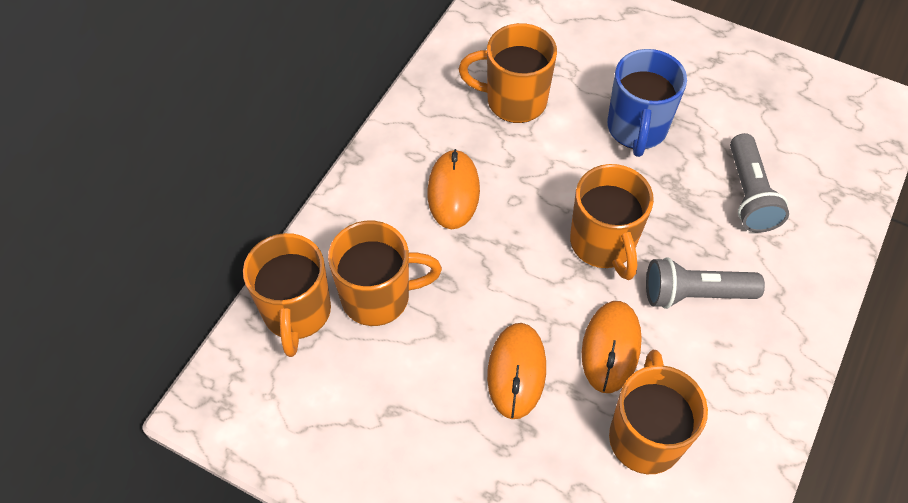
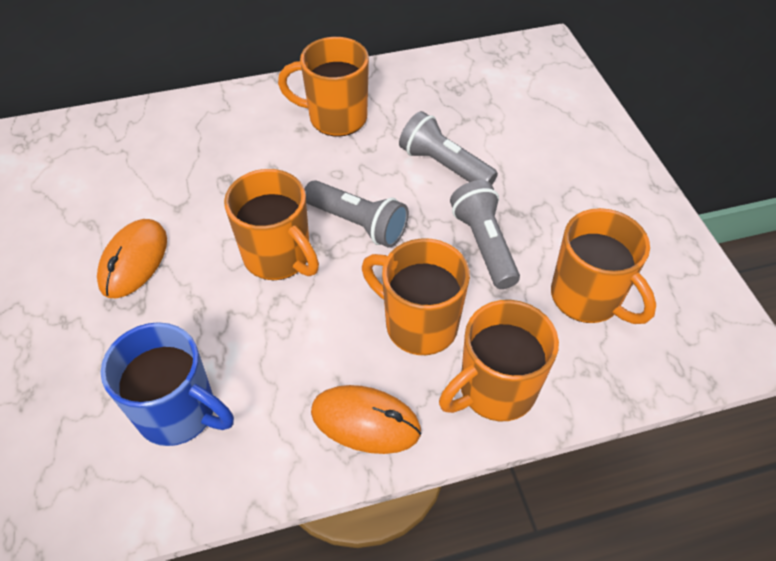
grey flashlight: 2 -> 3
orange mouse: 3 -> 2

